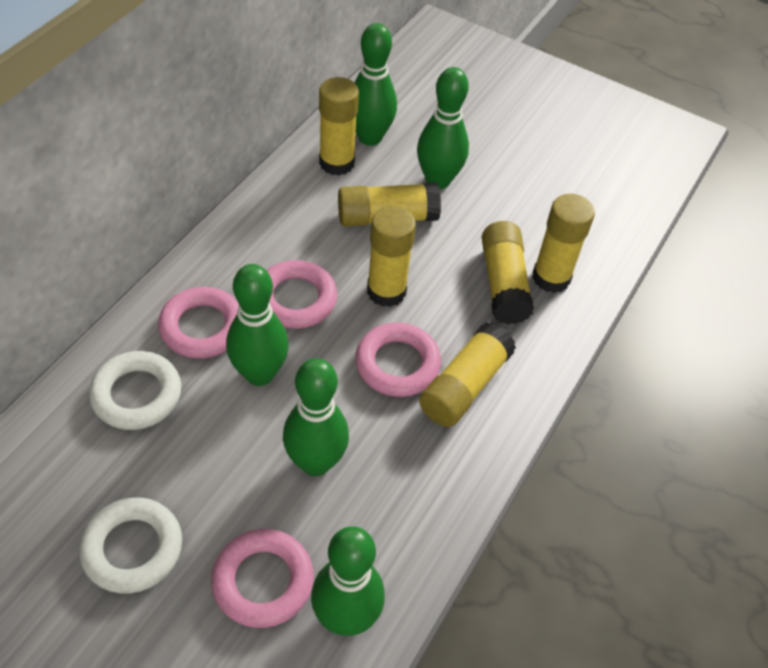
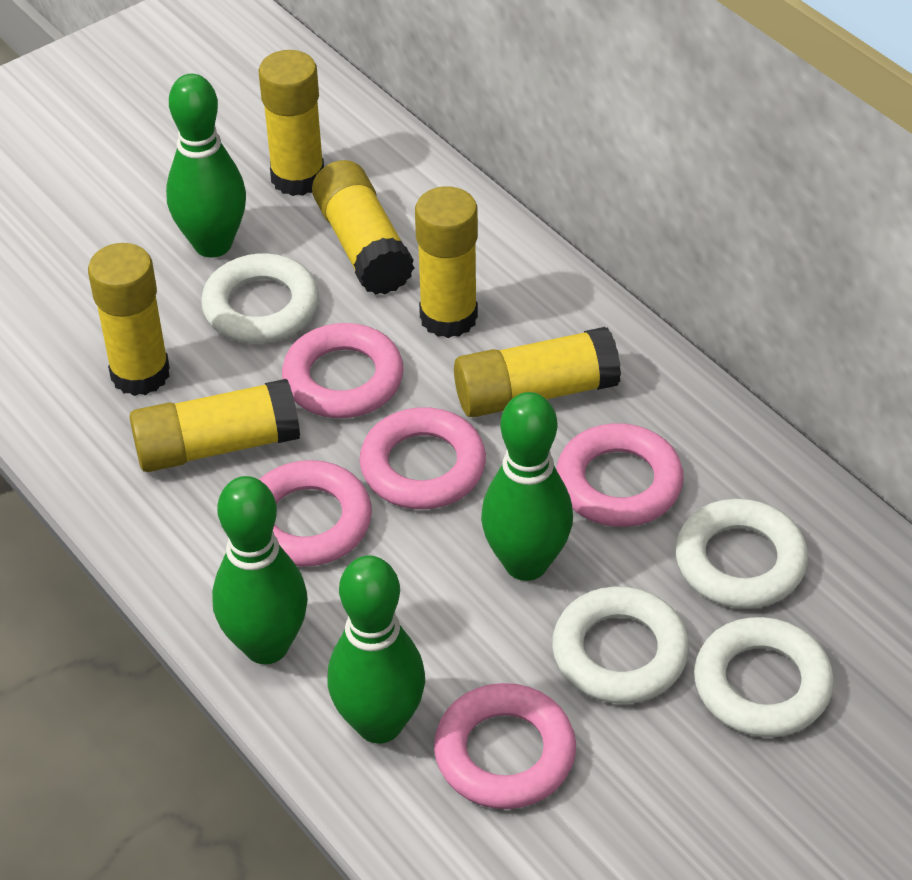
green bowling pin: 5 -> 4
pink ring: 4 -> 5
white ring: 2 -> 4

